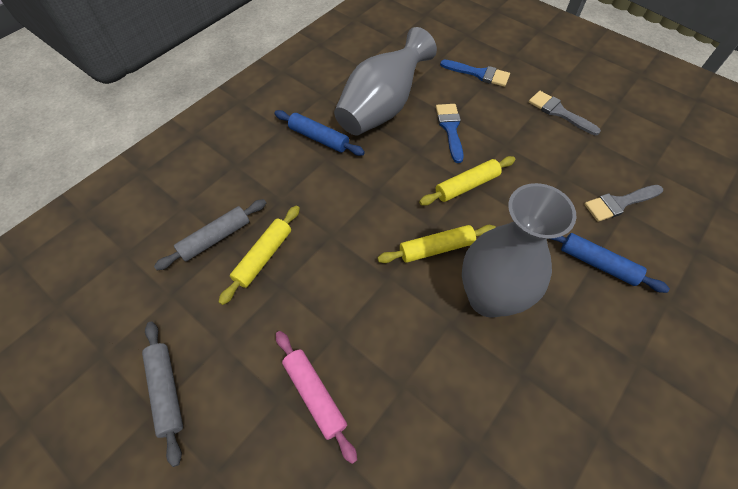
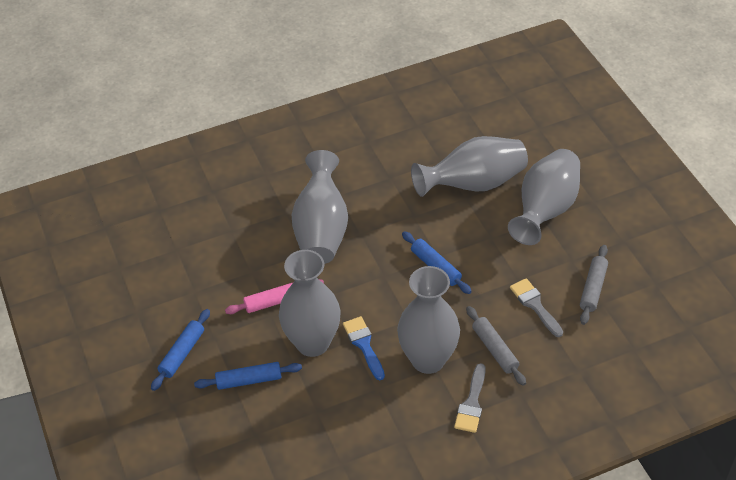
blue brush: 2 -> 1
blue rolling pin: 2 -> 3
grey vase: 2 -> 5
yellow rolling pin: 3 -> 0

